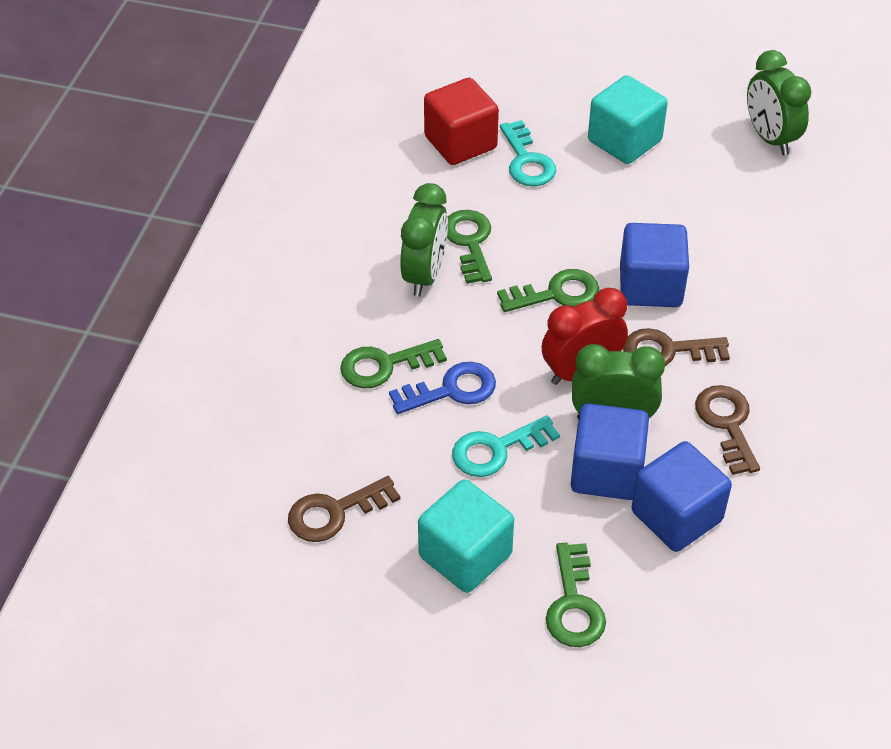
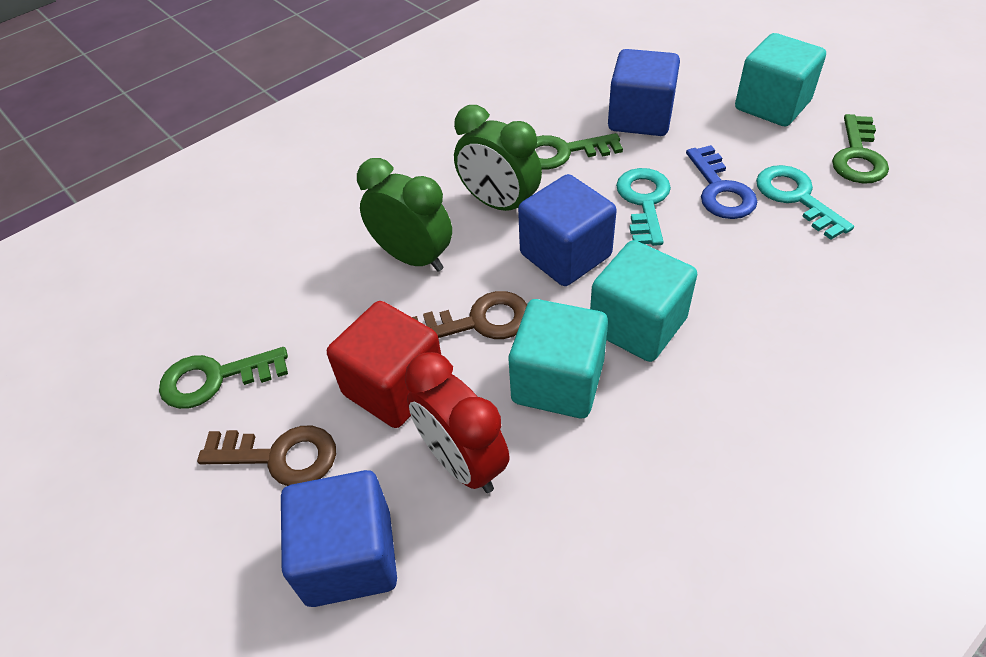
brown key: 3 -> 2
green clock: 3 -> 2
green key: 4 -> 3
turquoise cube: 2 -> 3

